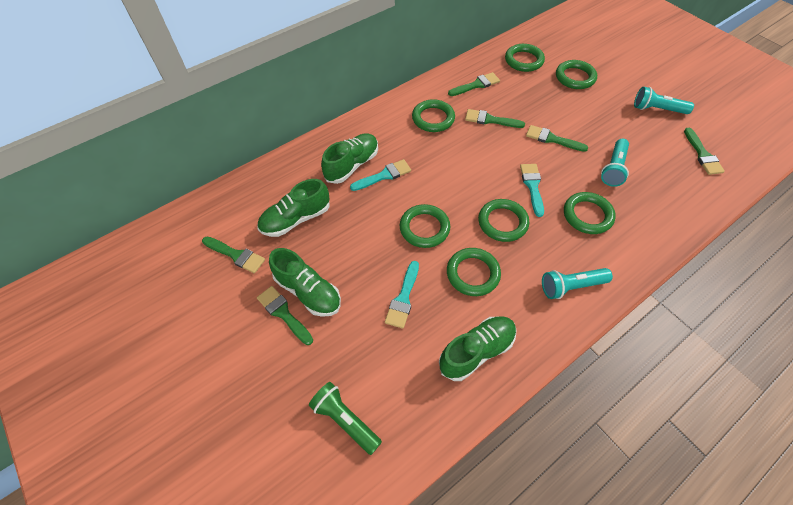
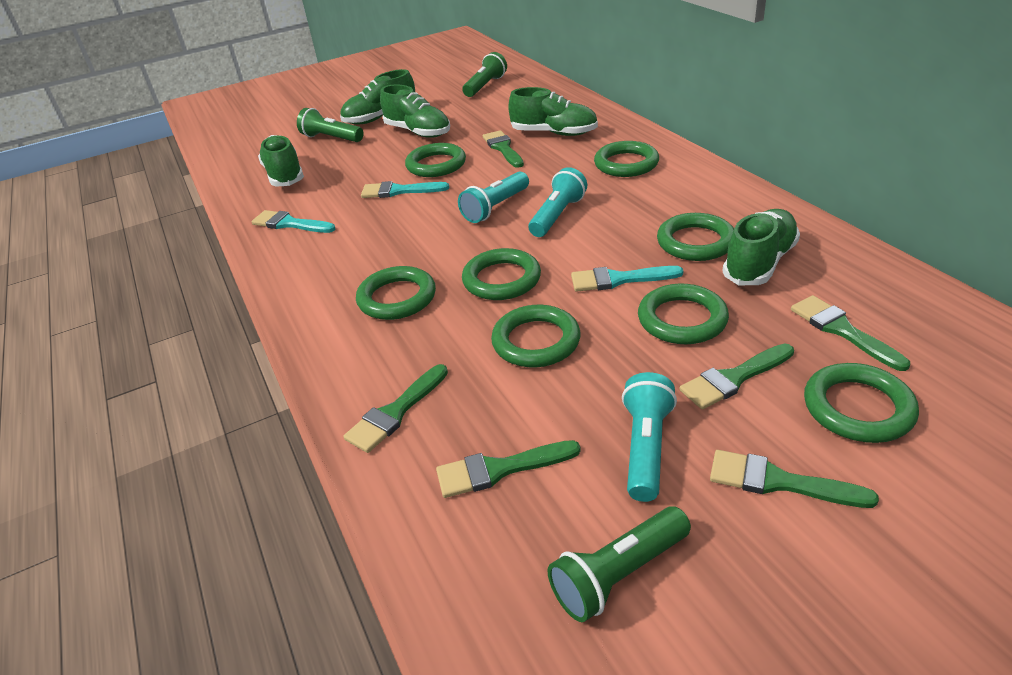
green flashlight: 1 -> 3
green ring: 7 -> 8
green shoe: 4 -> 5

